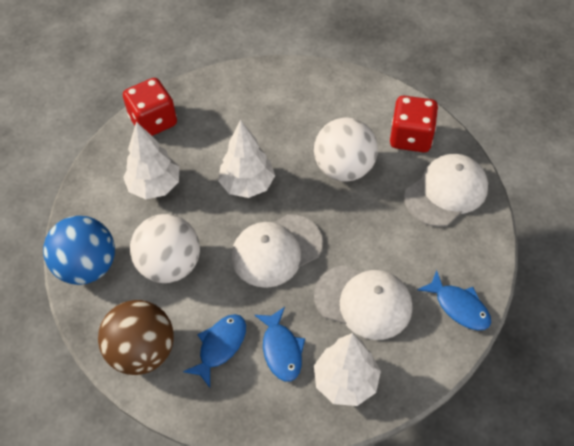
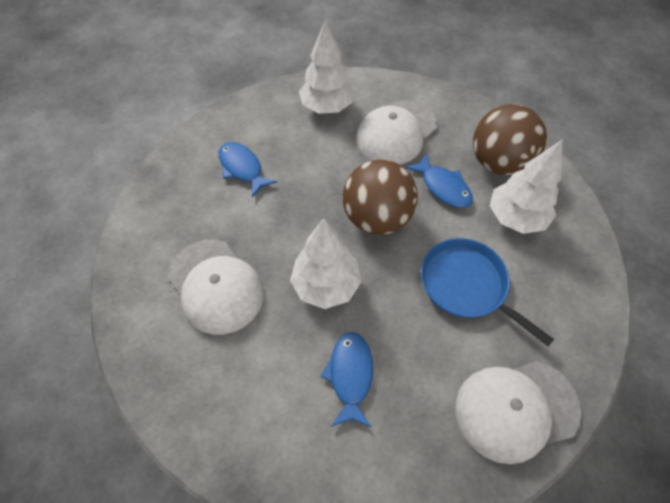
blue ball: 1 -> 0
blue pan: 0 -> 1
brown ball: 1 -> 2
red dice: 2 -> 0
white ball: 2 -> 0

